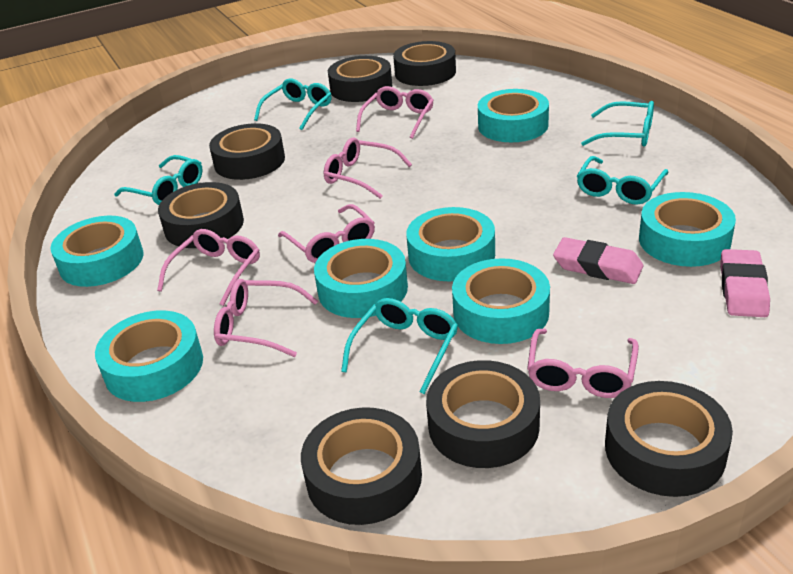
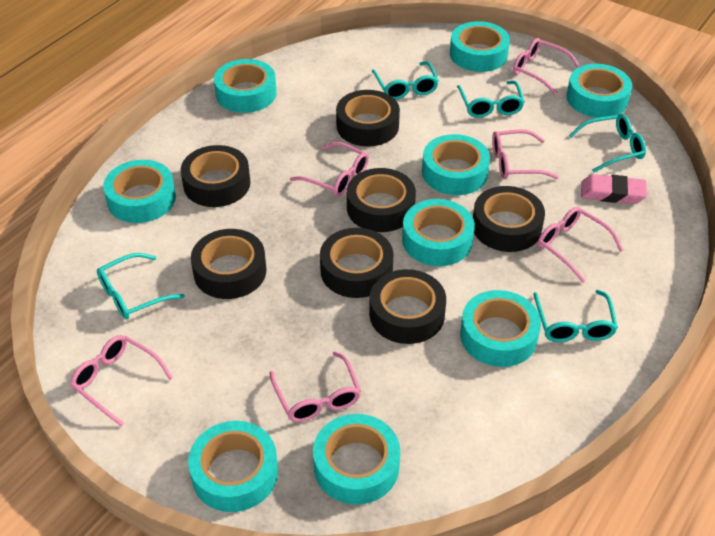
pink eraser: 2 -> 1
turquoise tape: 7 -> 9

